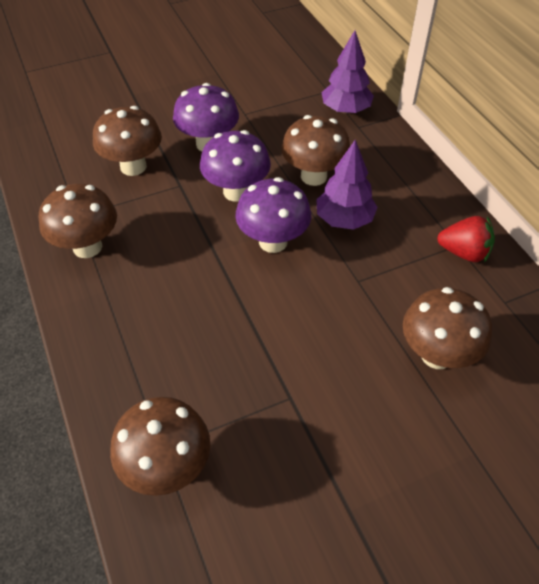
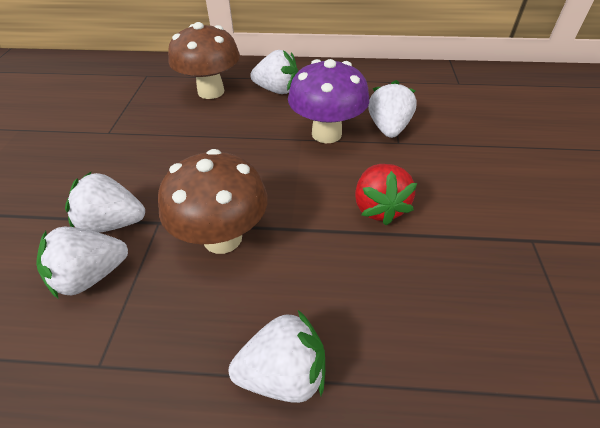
brown mushroom: 5 -> 2
purple mushroom: 3 -> 1
purple tree: 2 -> 0
white strawberry: 0 -> 5

